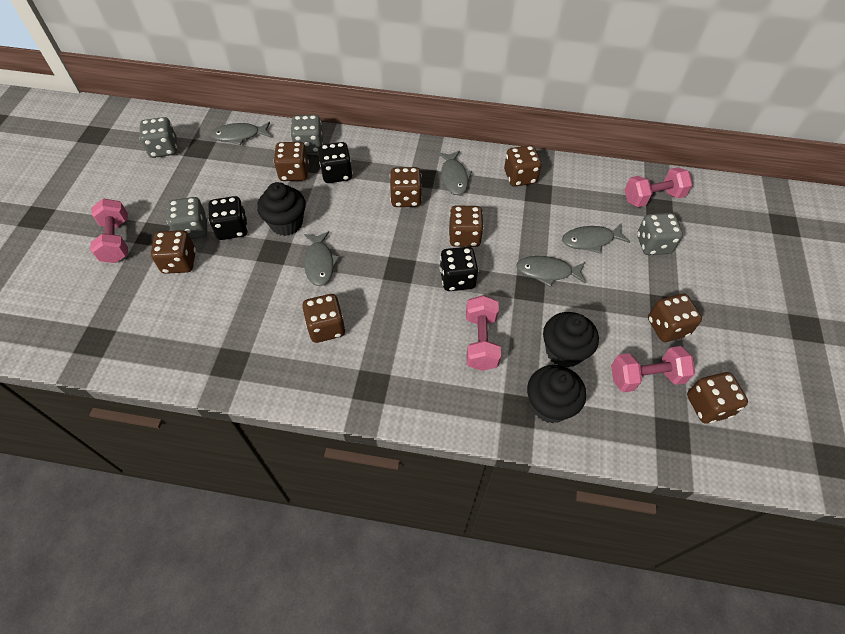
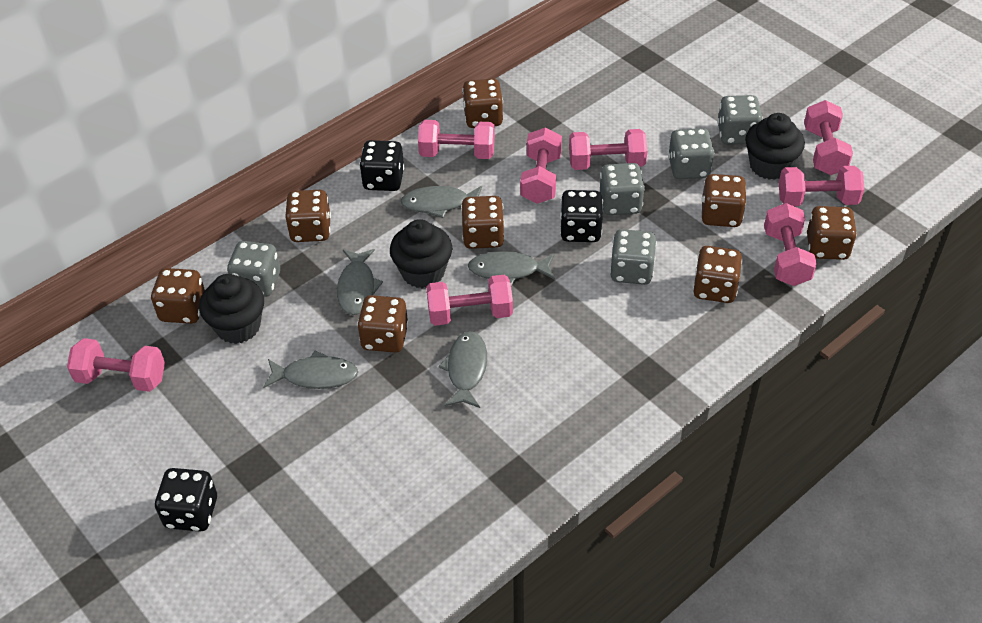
grey dice: 4 -> 5
pink dumbbell: 4 -> 8

